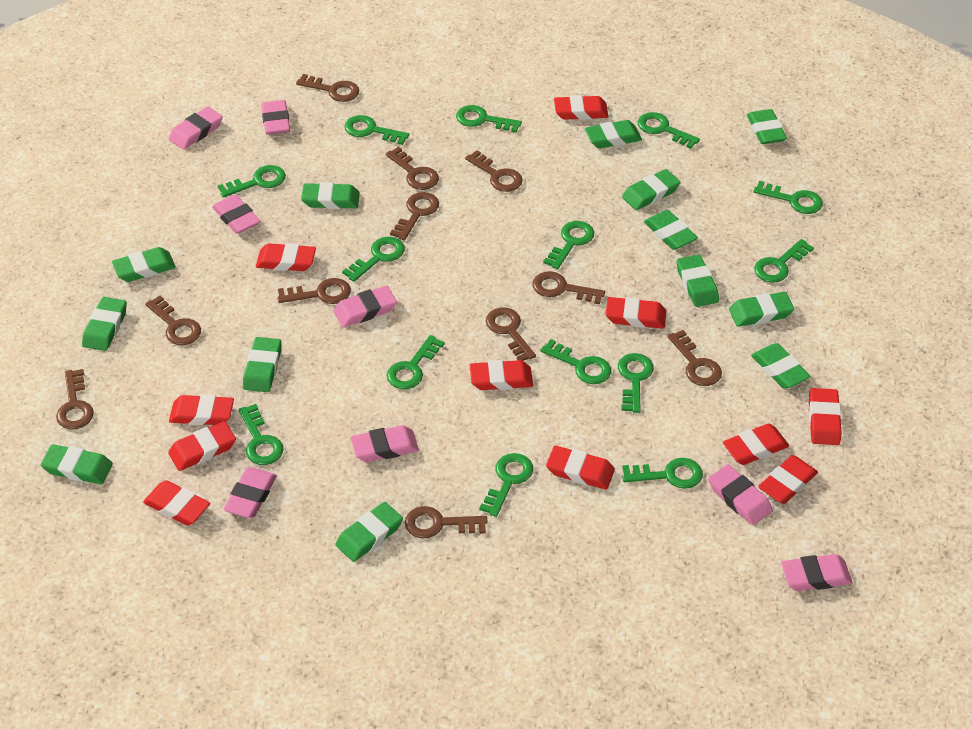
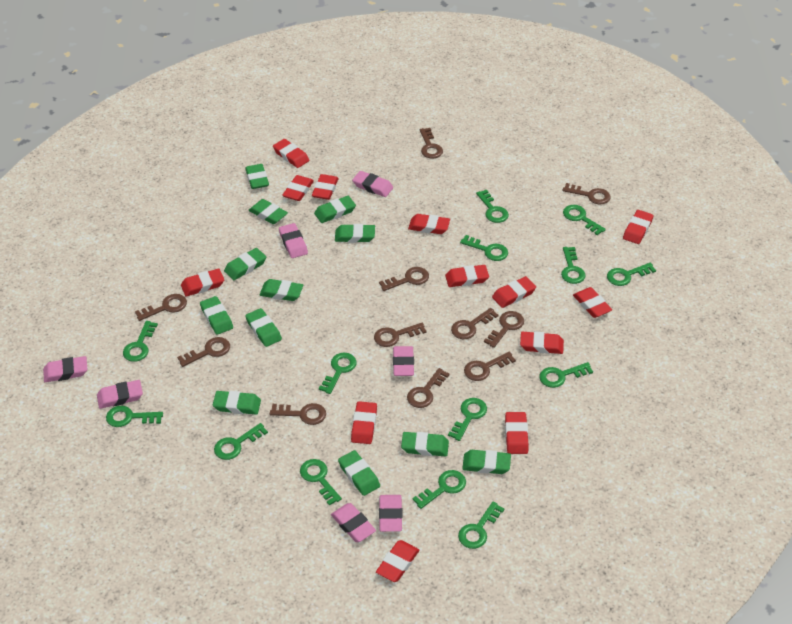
green eraser: 13 -> 12
pink eraser: 8 -> 7
red eraser: 11 -> 13

